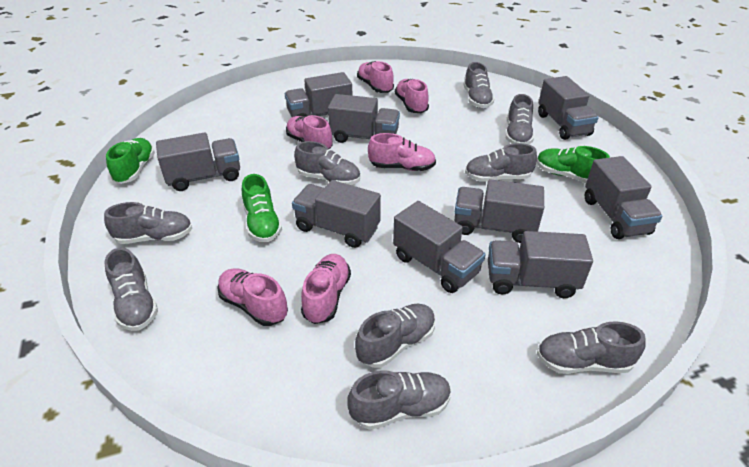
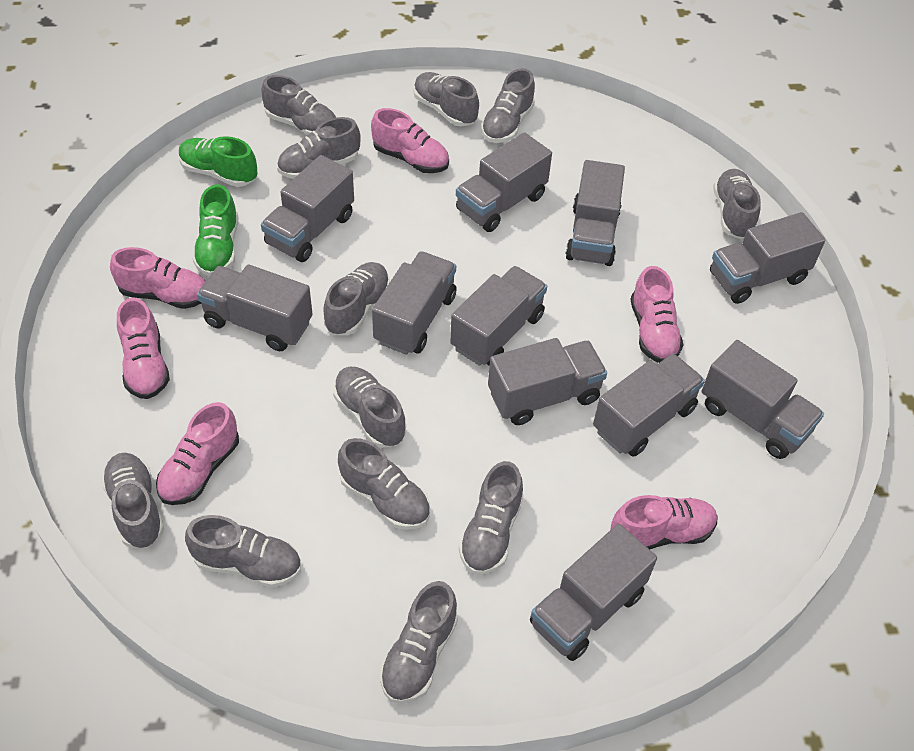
green shoe: 3 -> 2
grey shoe: 9 -> 12
grey truck: 9 -> 11

